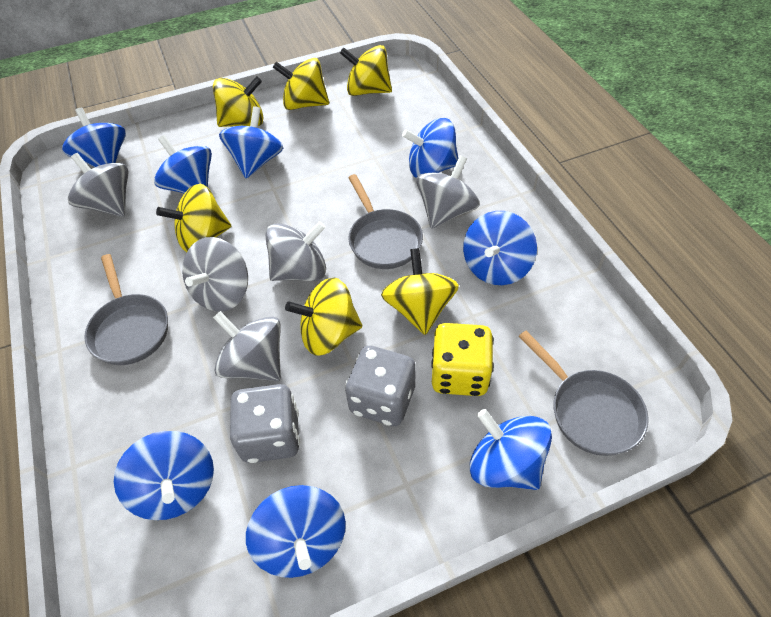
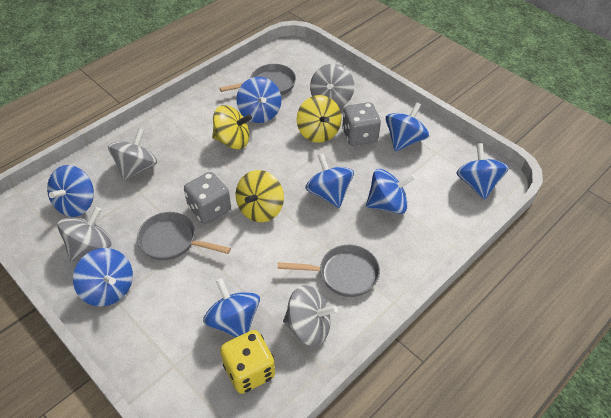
grey spinning top: 5 -> 4
yellow spinning top: 6 -> 3

